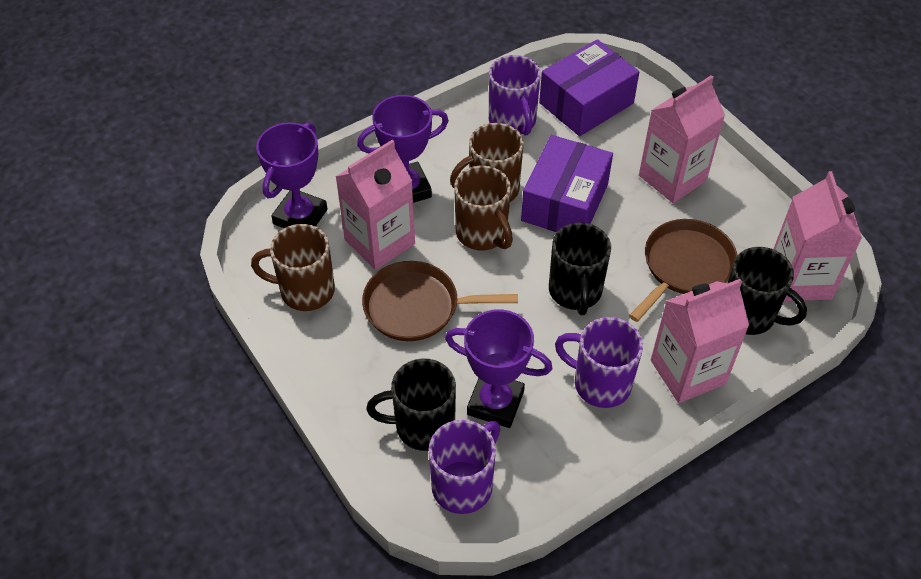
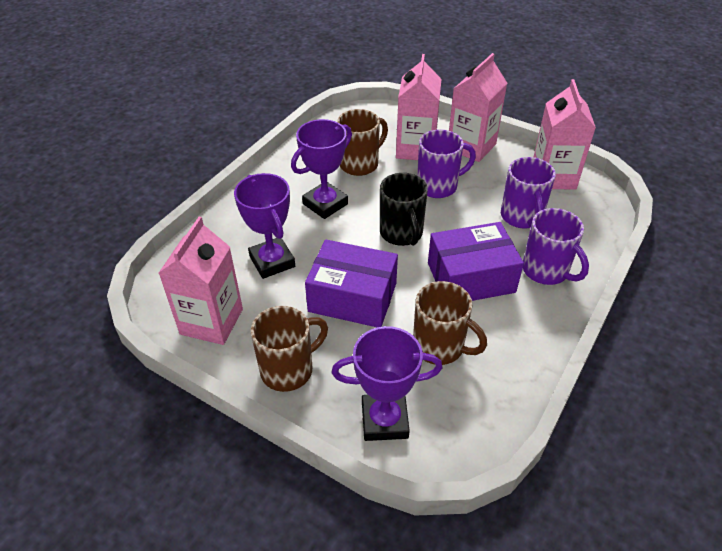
black mug: 3 -> 1
brown pan: 2 -> 0

